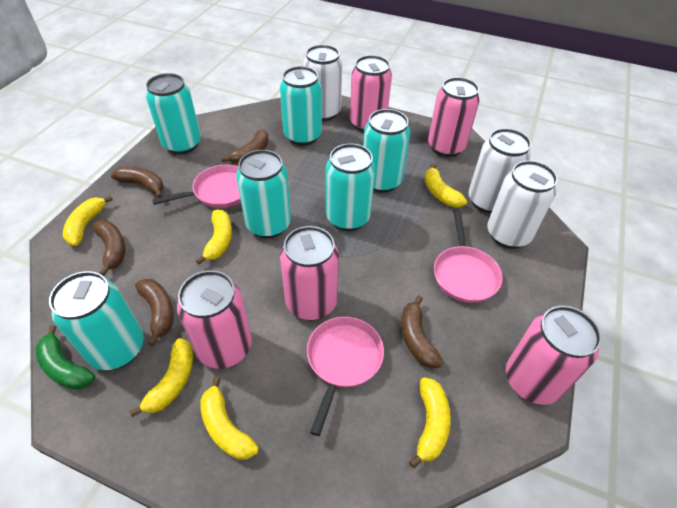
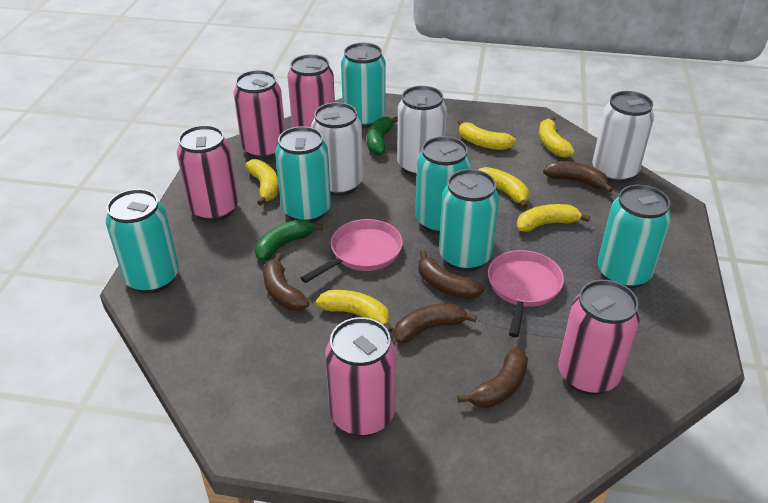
green banana: 1 -> 2
pink pan: 3 -> 2

